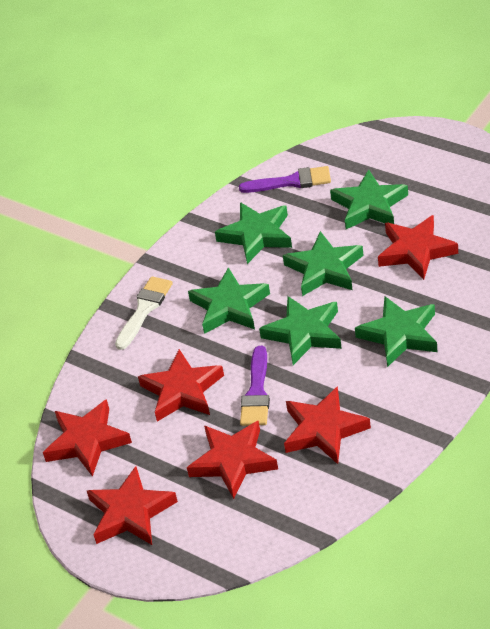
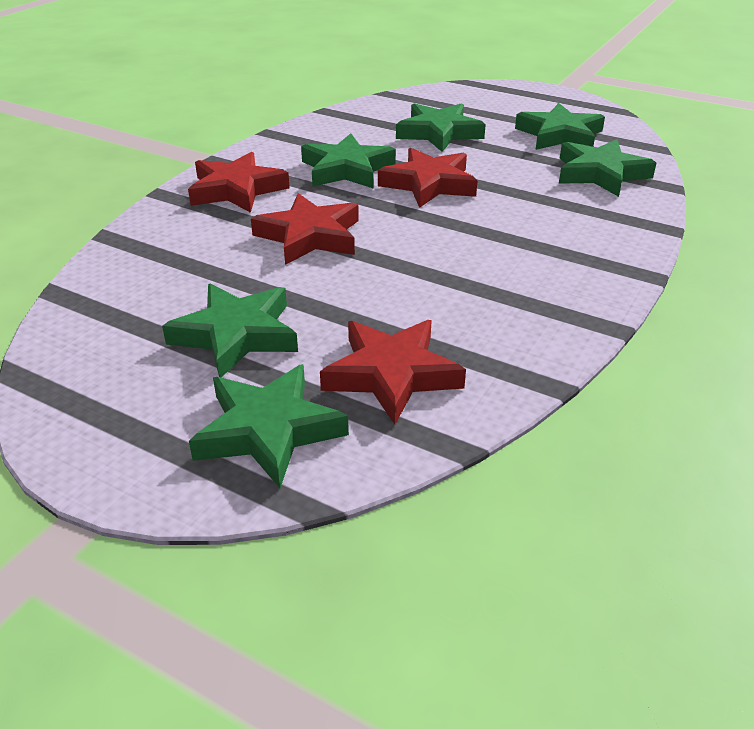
purple brush: 2 -> 0
red star: 6 -> 4
white brush: 1 -> 0

